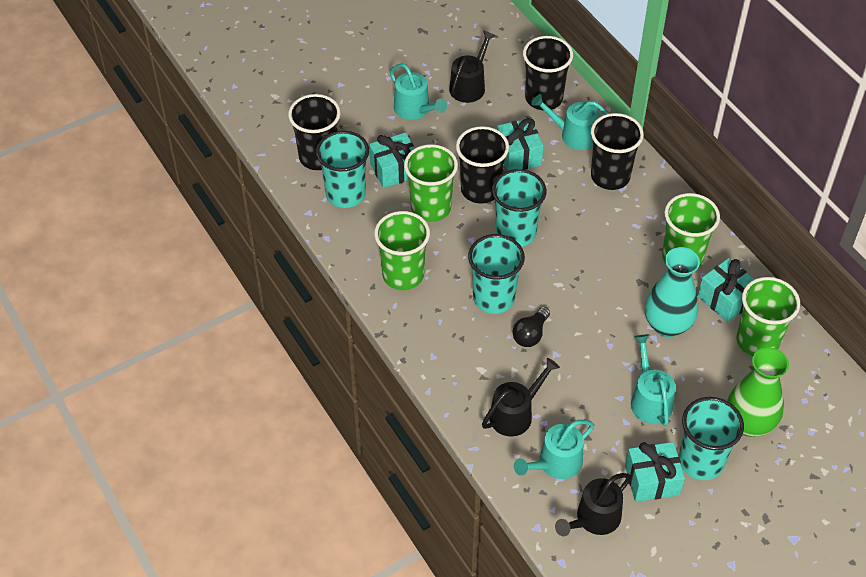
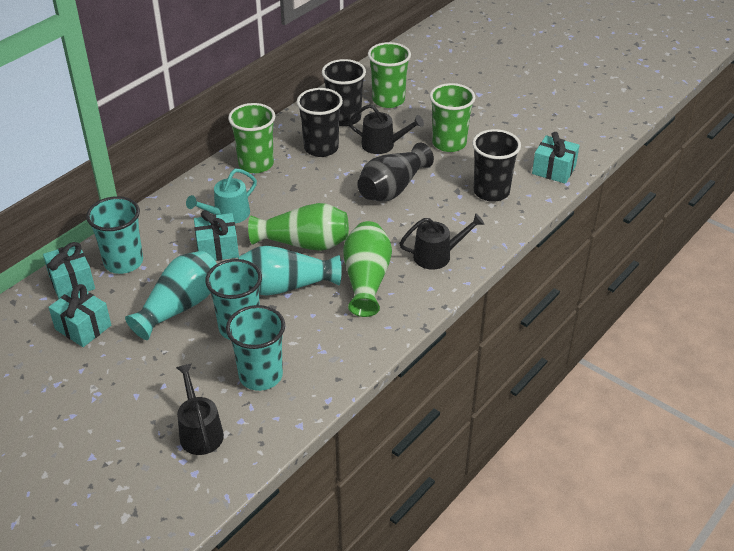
black cup: 4 -> 3
black light bulb: 1 -> 0
black vase: 0 -> 1
green cup: 4 -> 3
green vase: 1 -> 2
turquoise cup: 4 -> 3
turquoise vase: 1 -> 2
turquoise watering can: 4 -> 1

